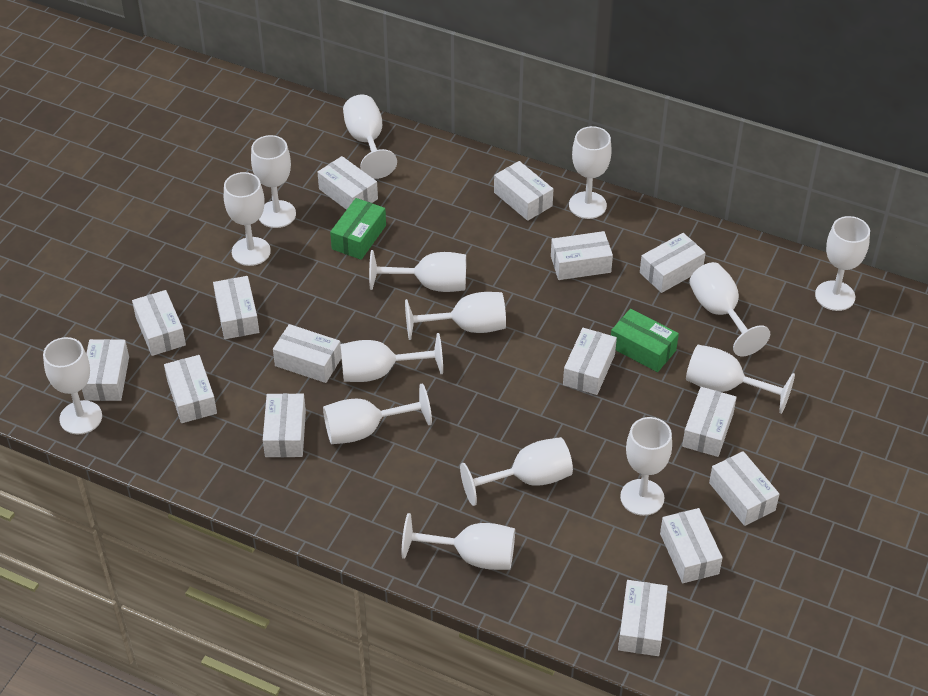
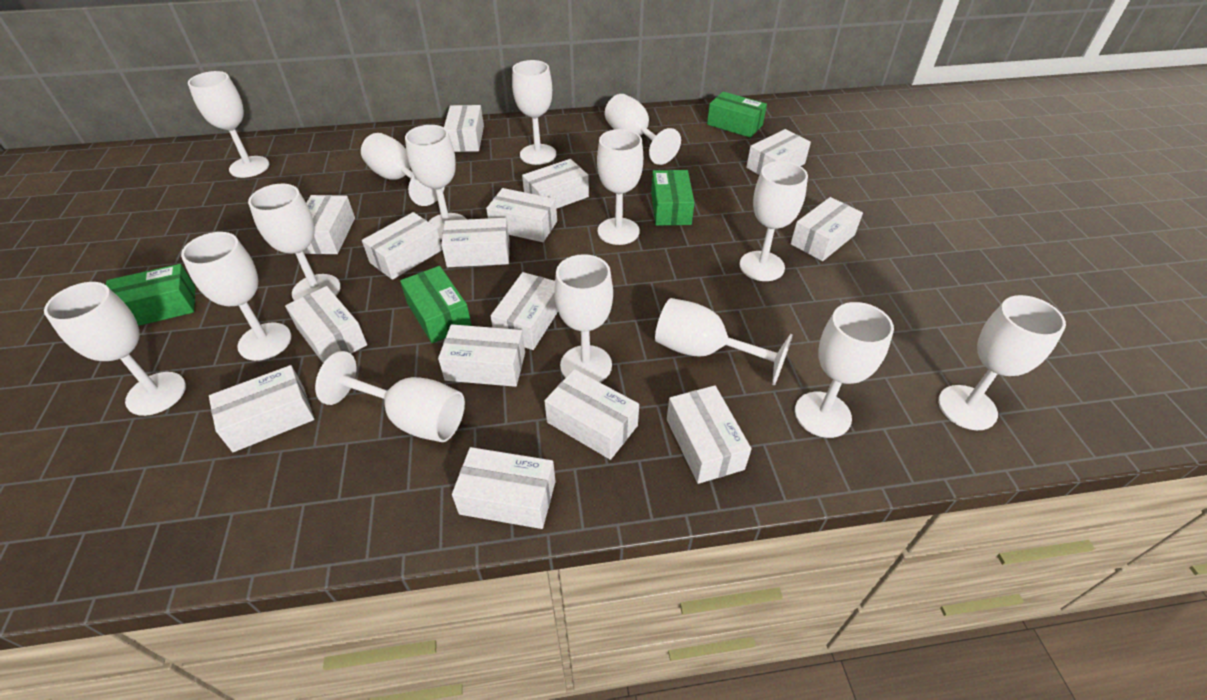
green box: 2 -> 4

